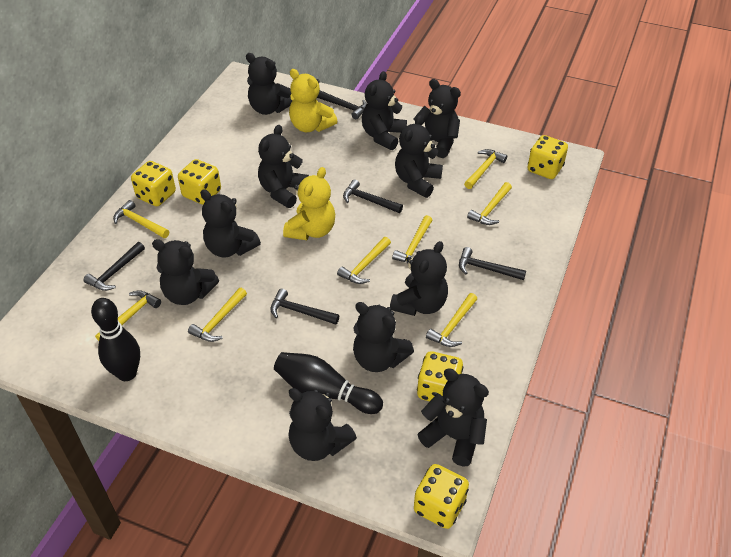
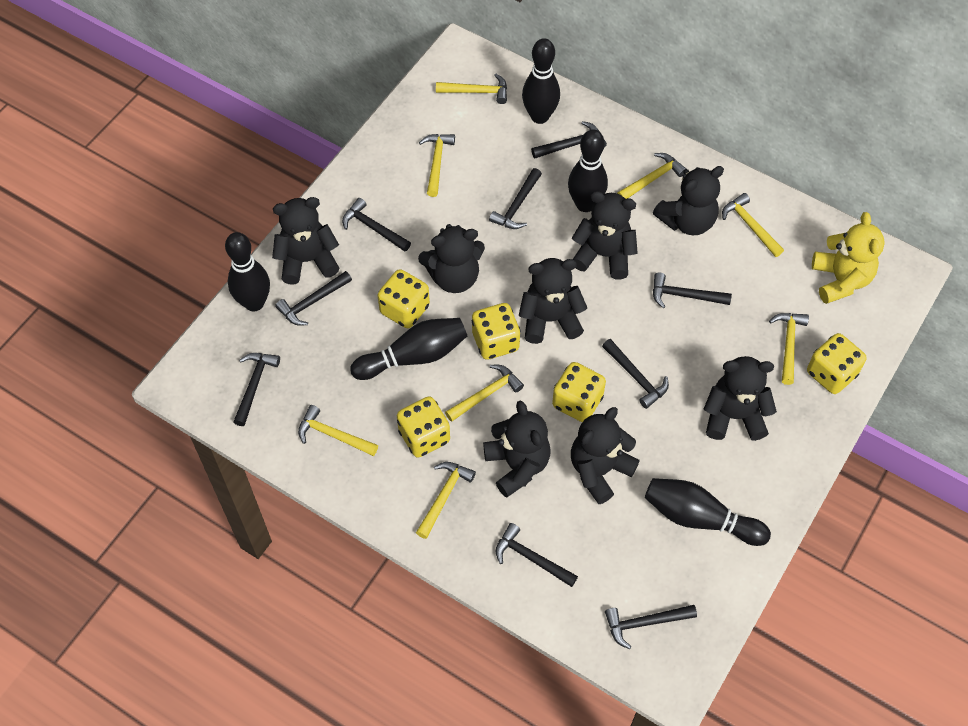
black bowling pin: 2 -> 5
black hammer: 5 -> 9
black teddy bear: 11 -> 8
yellow teddy bear: 2 -> 1

